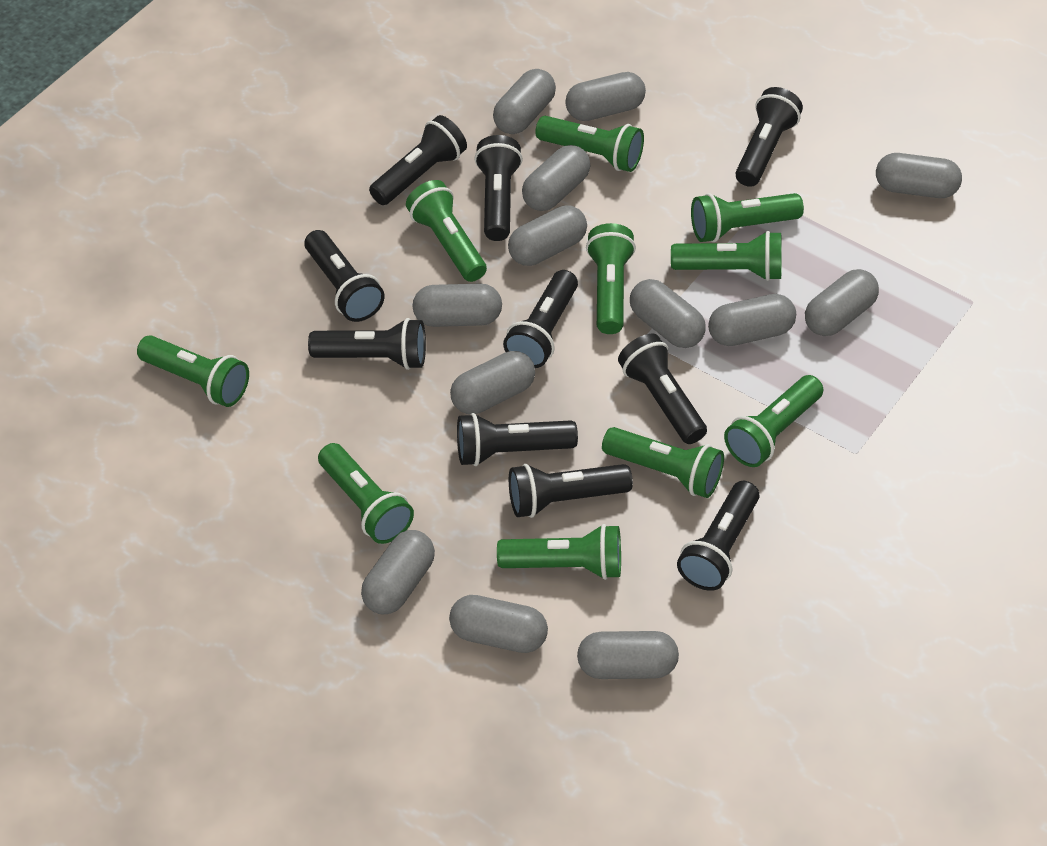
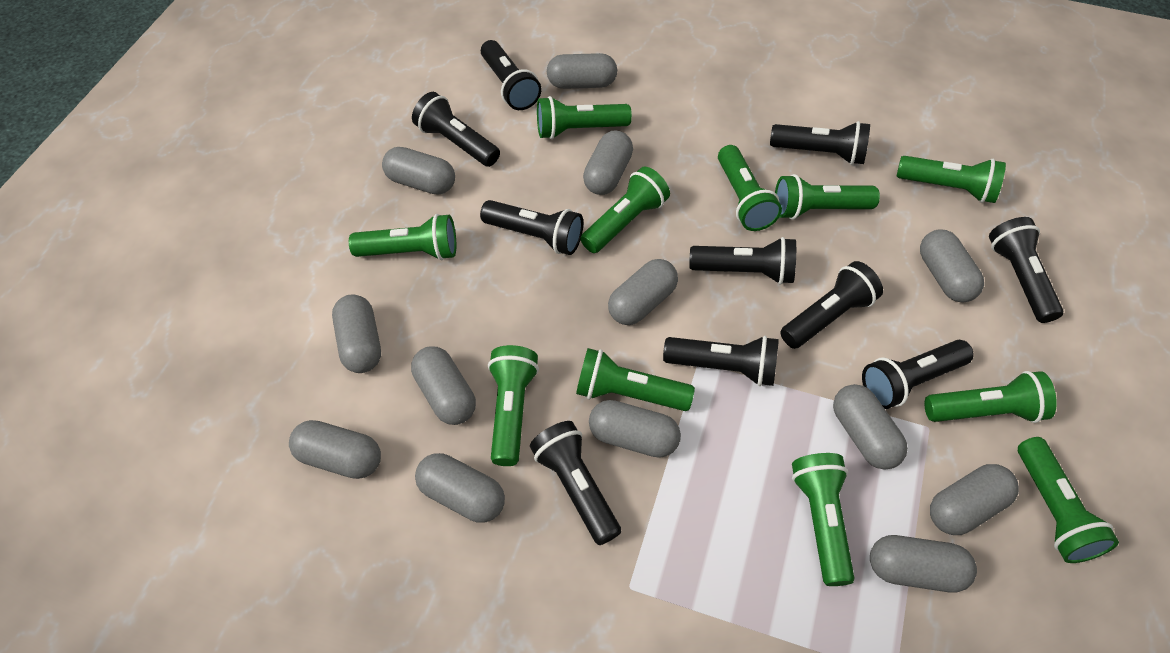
green flashlight: 10 -> 11

